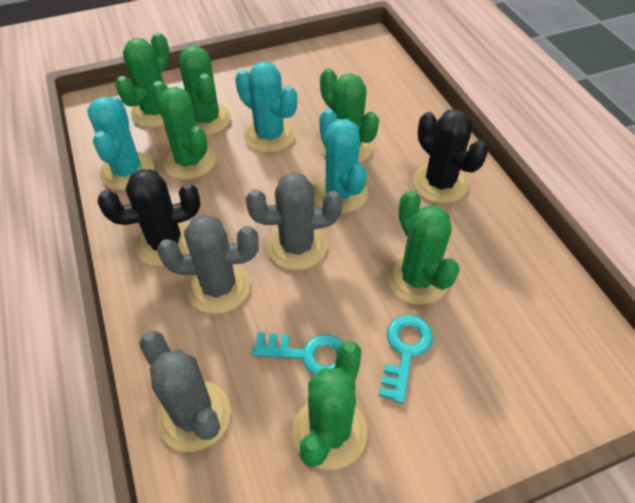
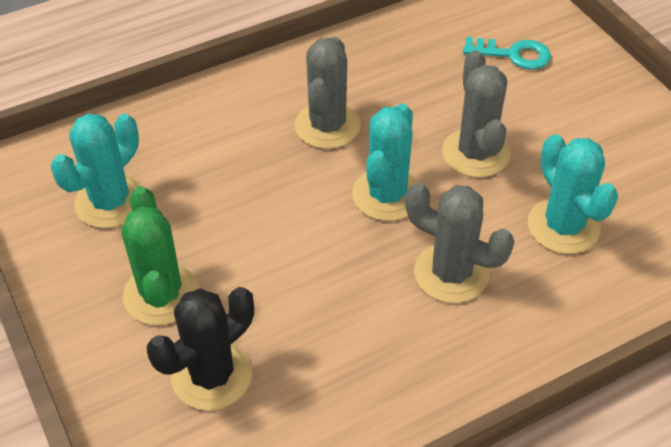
black cactus: 2 -> 1
green cactus: 6 -> 1
turquoise key: 2 -> 1

